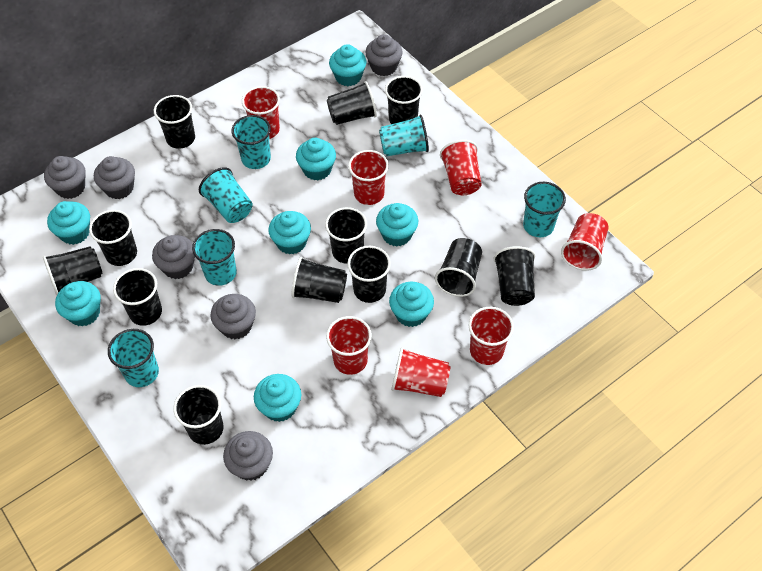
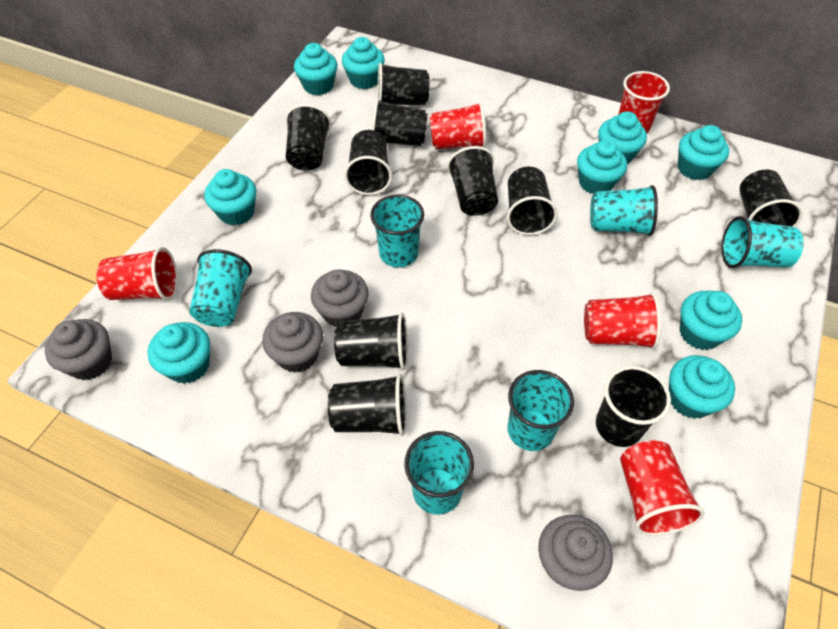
black cup: 12 -> 10
grey cupcake: 6 -> 4
red cup: 7 -> 5
turquoise cupcake: 8 -> 9

